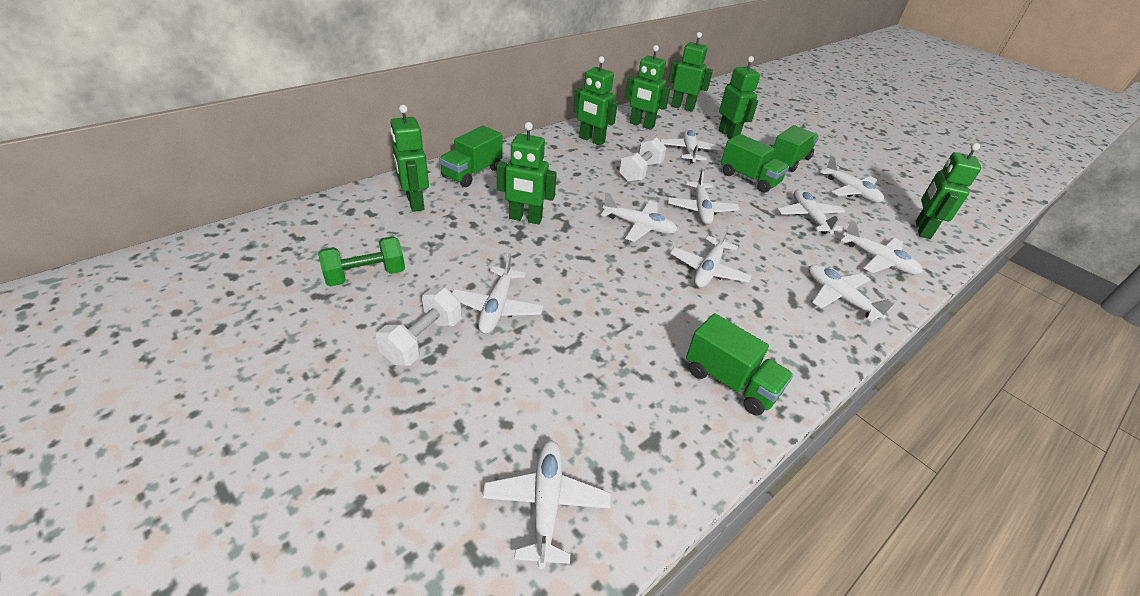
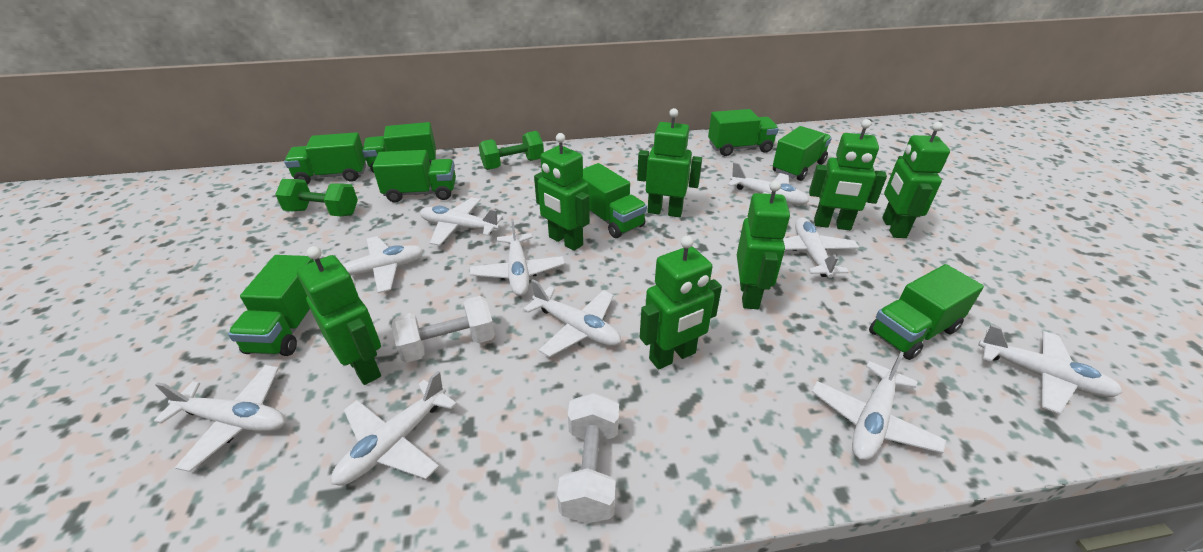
green dumbbell: 1 -> 2
green truck: 4 -> 8

